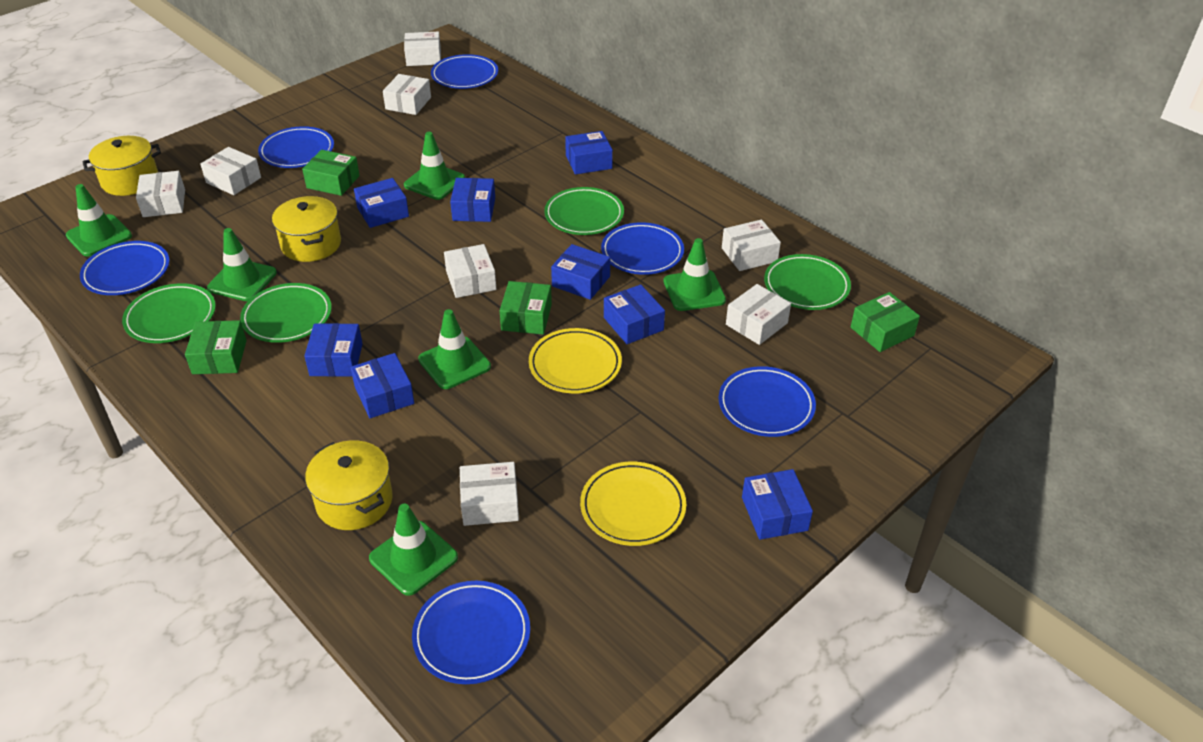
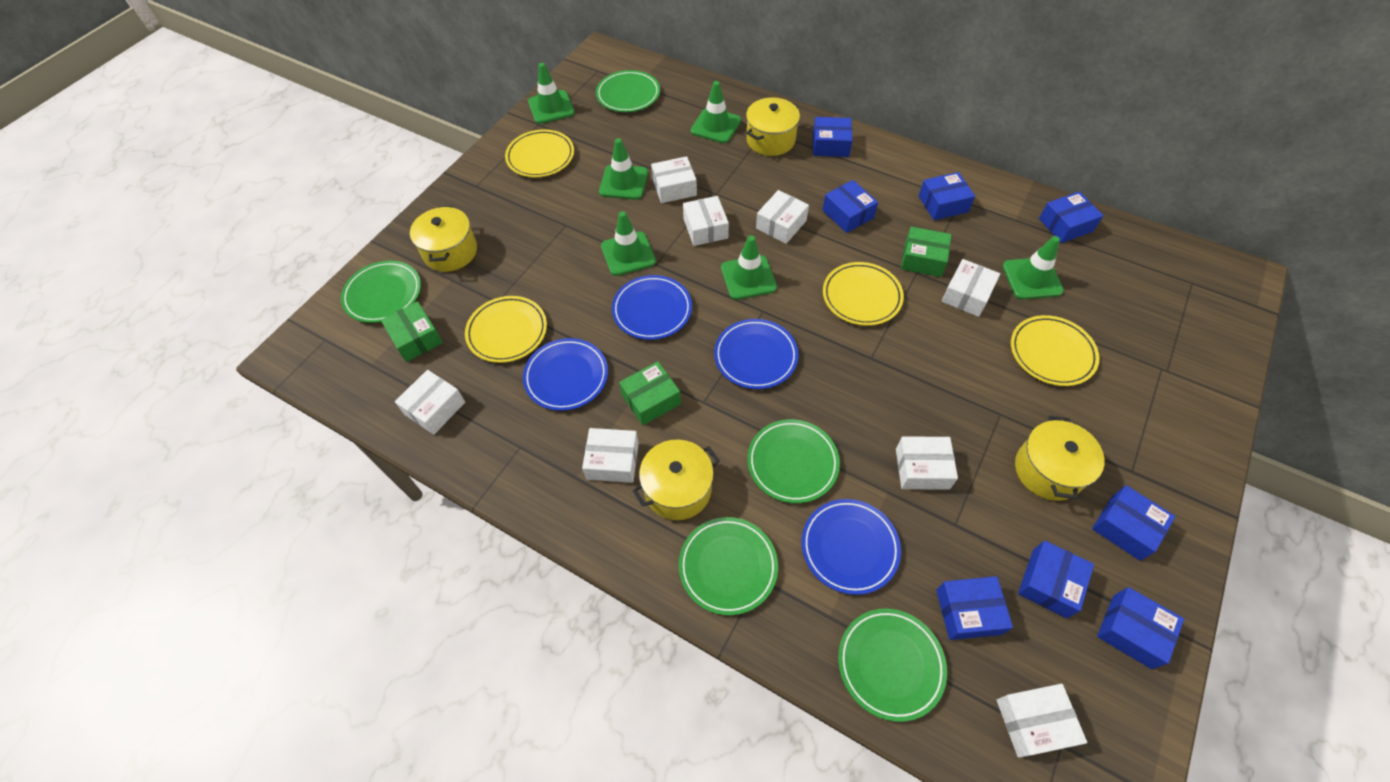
blue plate: 6 -> 4
green box: 4 -> 3
green plate: 4 -> 5
yellow plate: 2 -> 4
yellow pot: 3 -> 4

